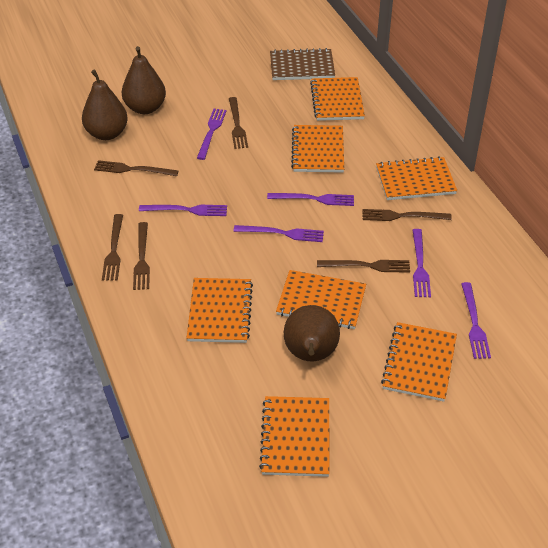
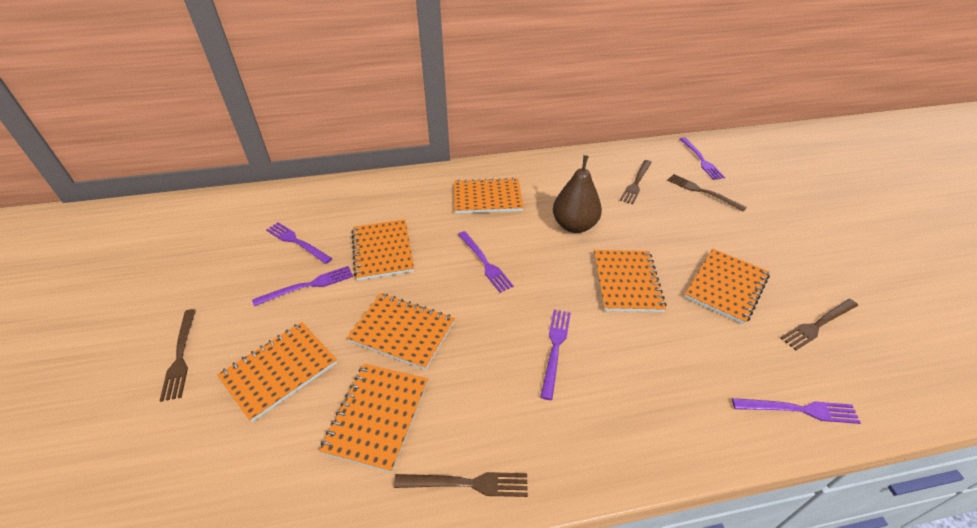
brown fork: 6 -> 5
brown notebook: 1 -> 0
brown pear: 3 -> 1

